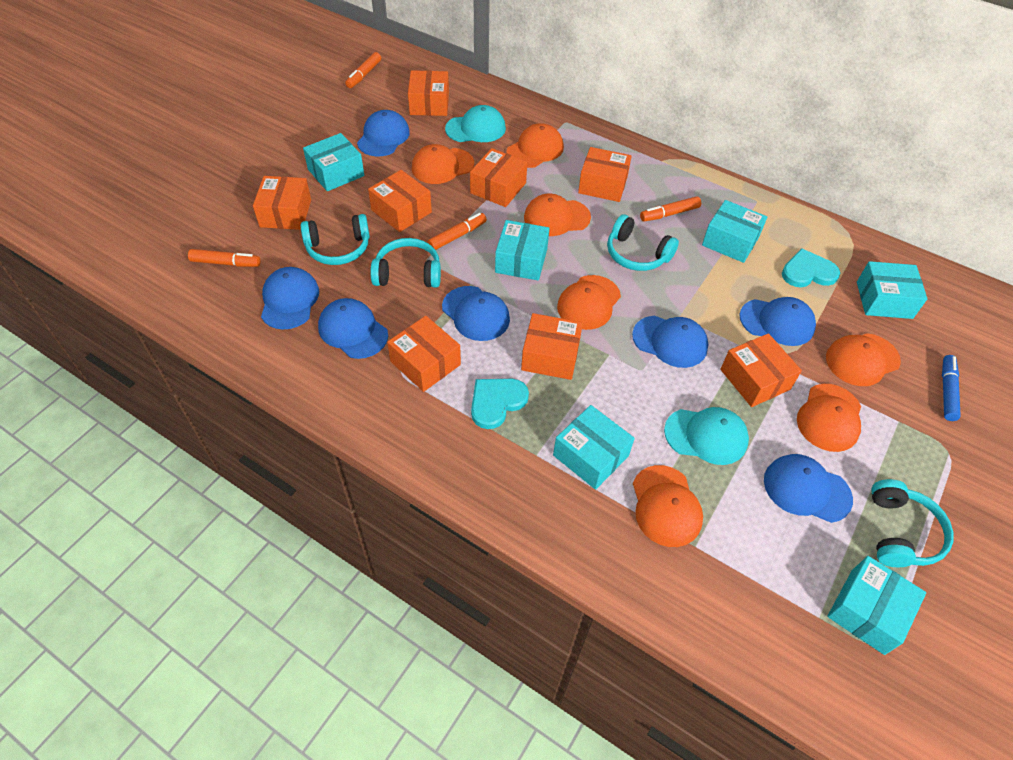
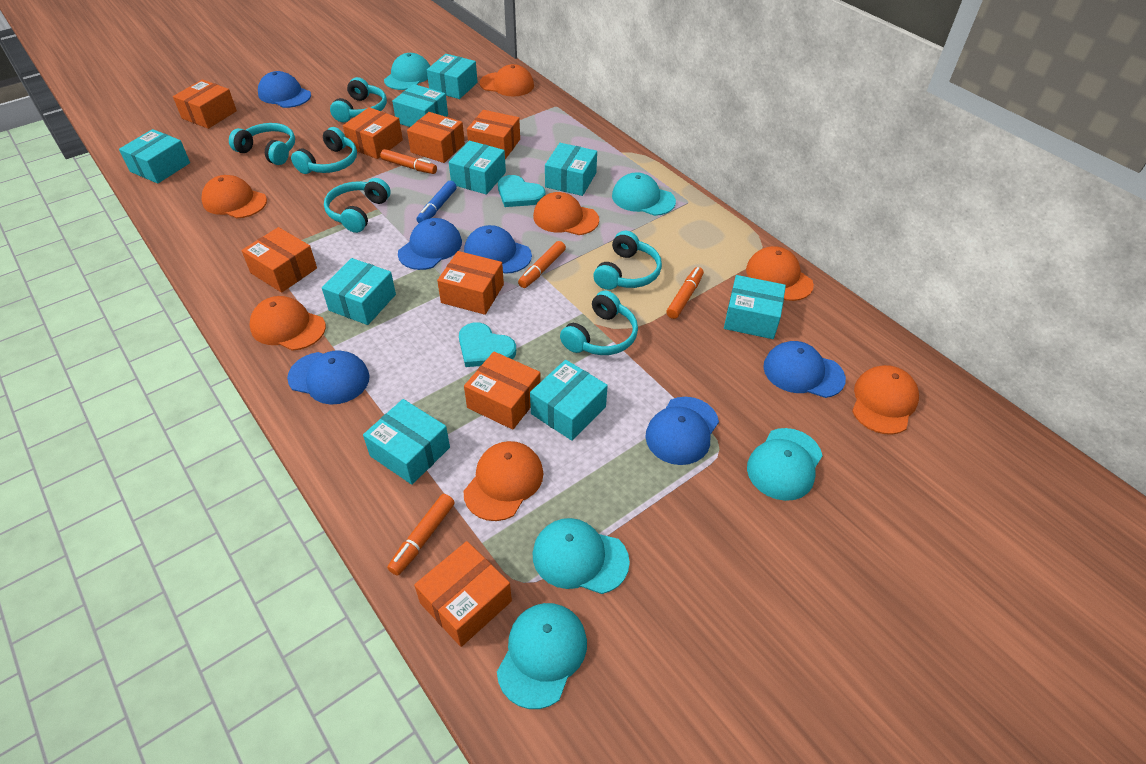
blue cap: 7 -> 6
turquoise box: 6 -> 9
turquoise cap: 2 -> 5
turquoise headphones: 4 -> 6

